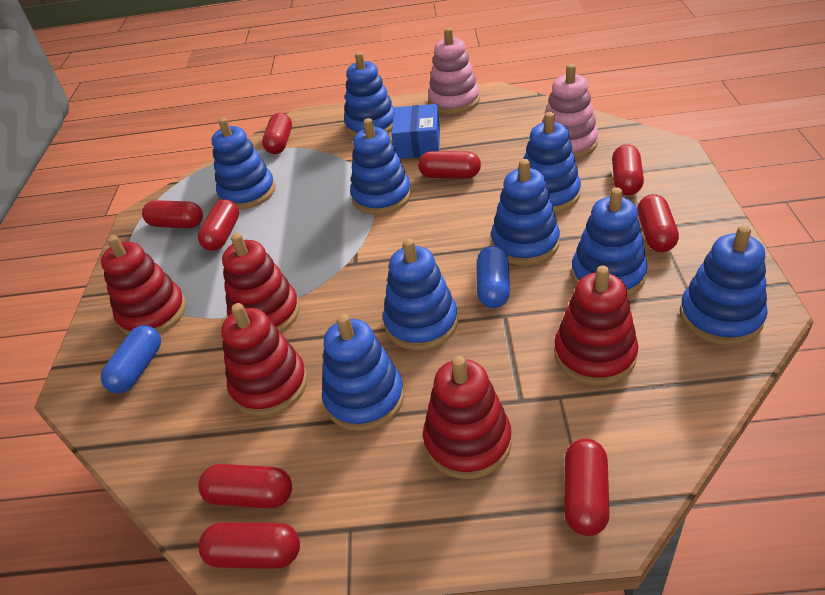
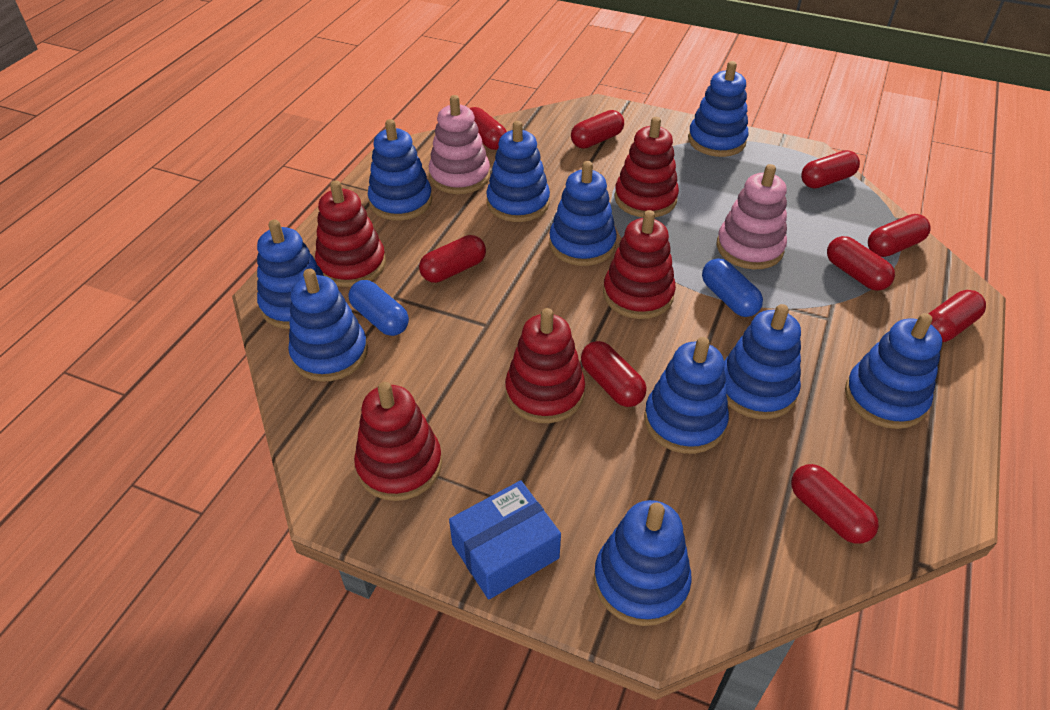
blue stacking toy: 9 -> 10

